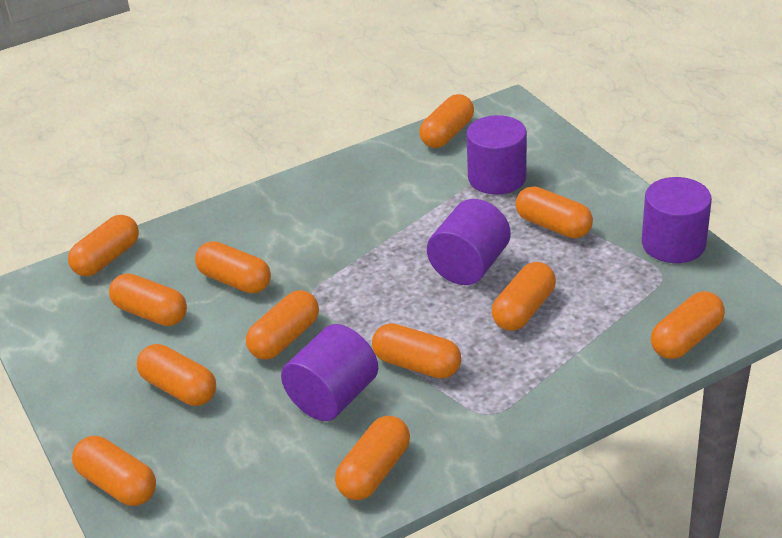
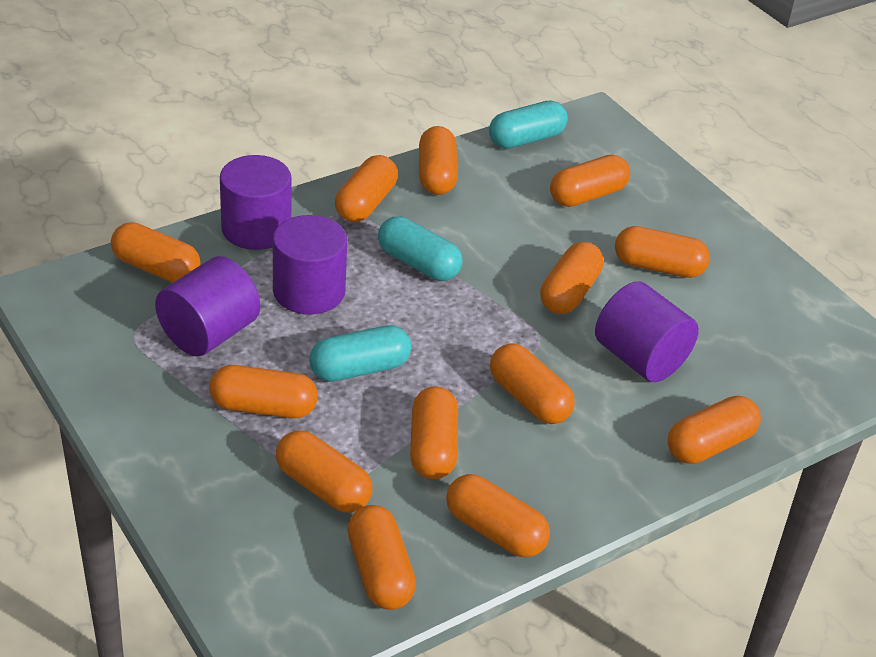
orange capsule: 12 -> 13
turquoise capsule: 0 -> 3

